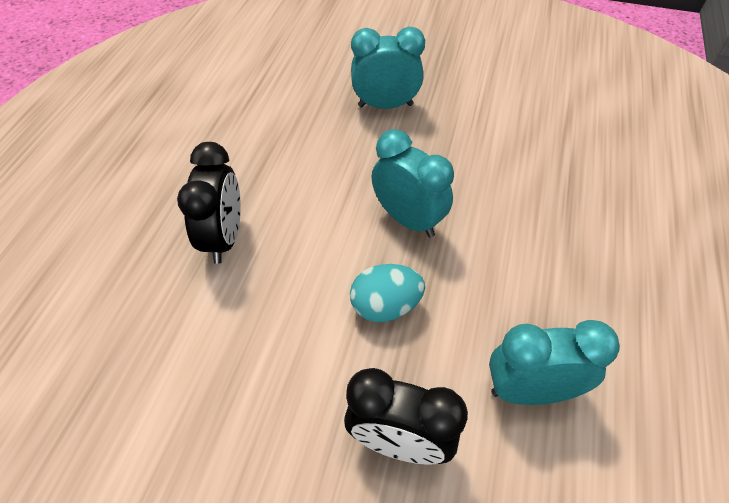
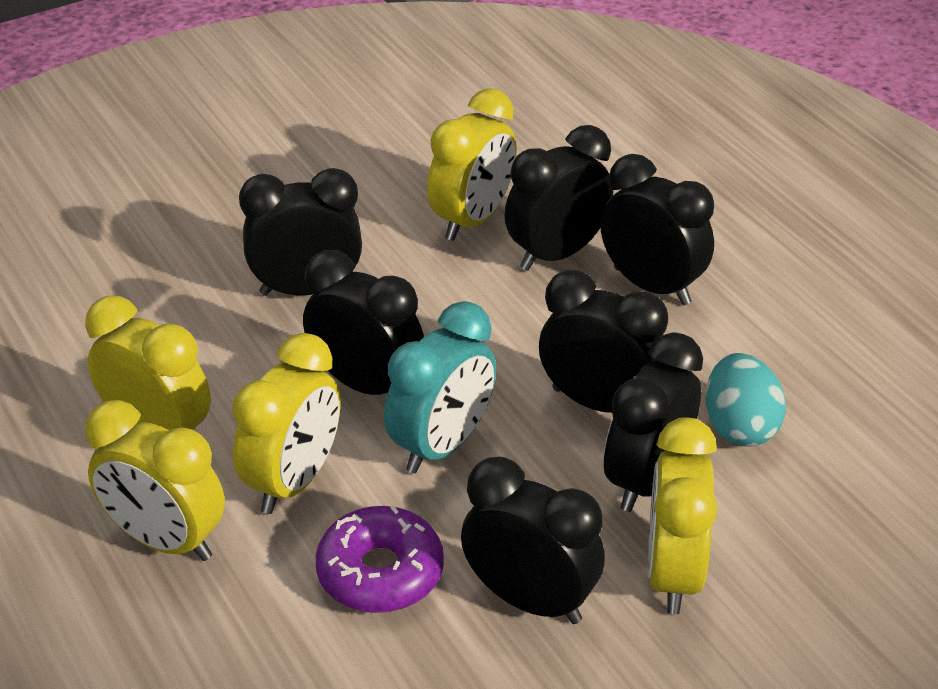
black clock: 2 -> 7
purple donut: 0 -> 1
turquoise clock: 3 -> 1
yellow clock: 0 -> 5

